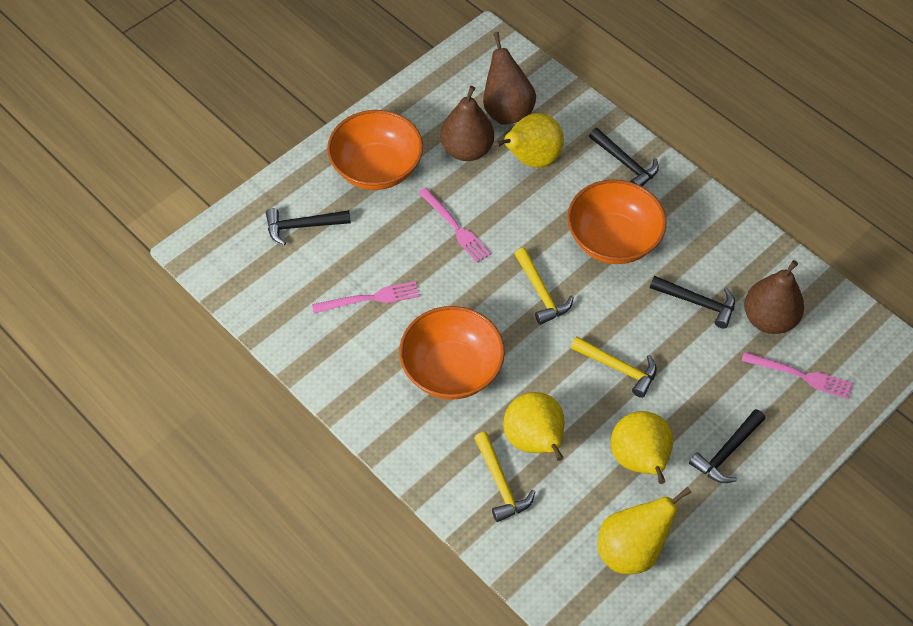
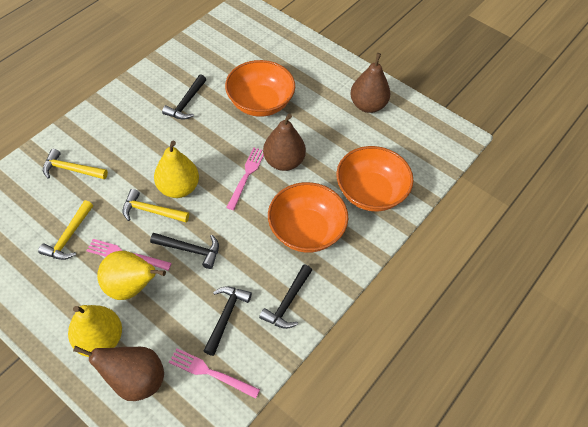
yellow pear: 4 -> 3

